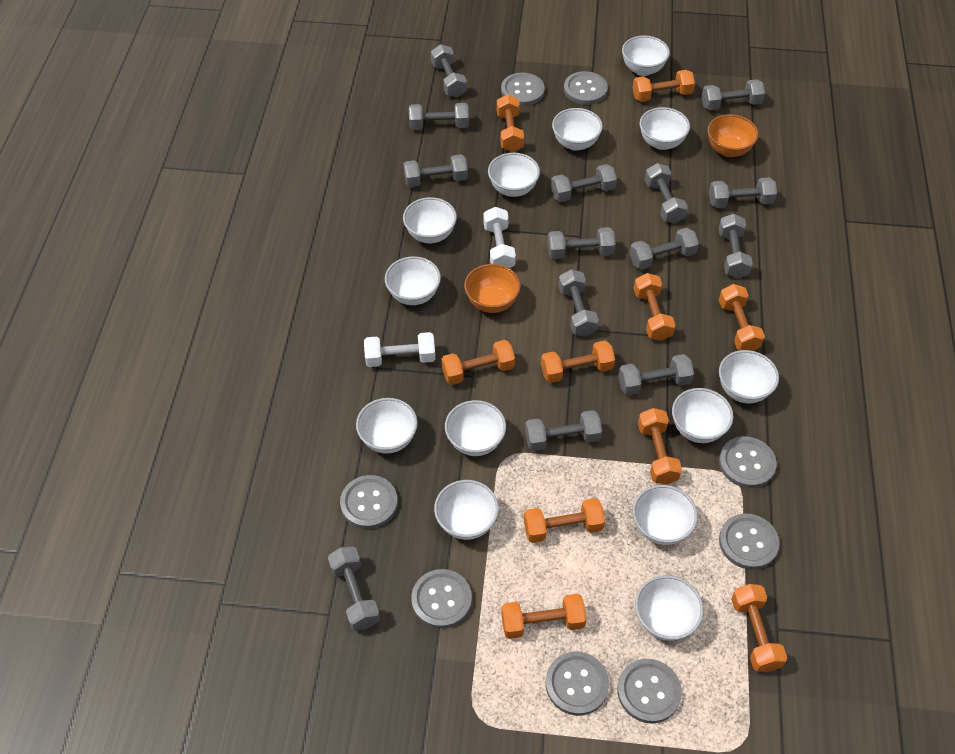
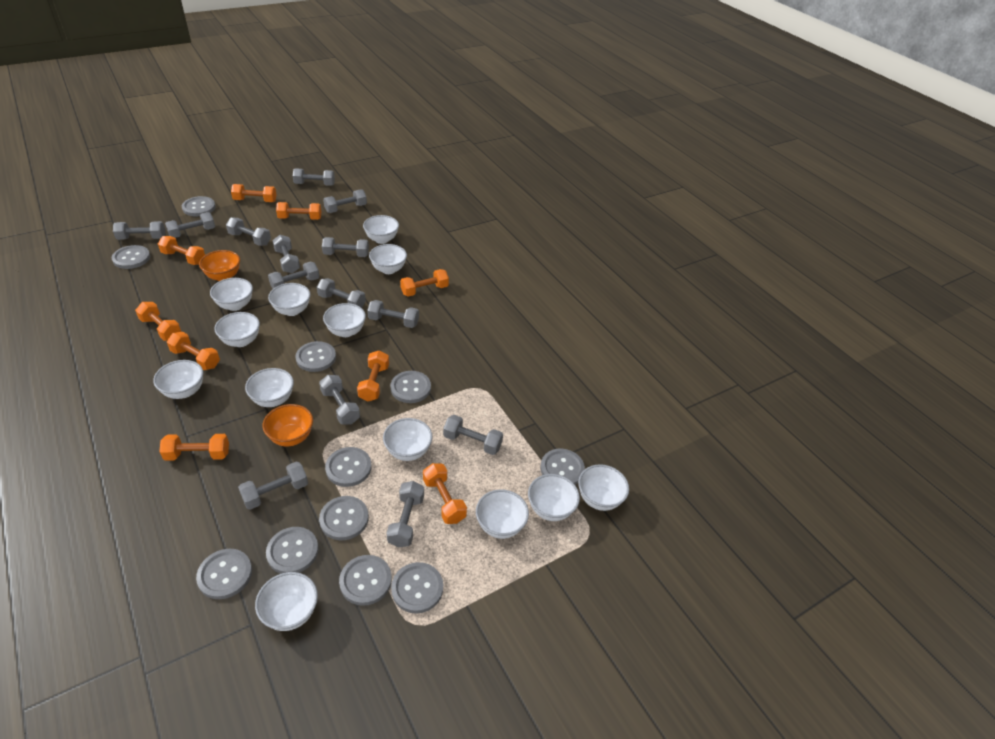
grey button: 8 -> 11
orange dumbbell: 10 -> 9
white dumbbell: 2 -> 0

